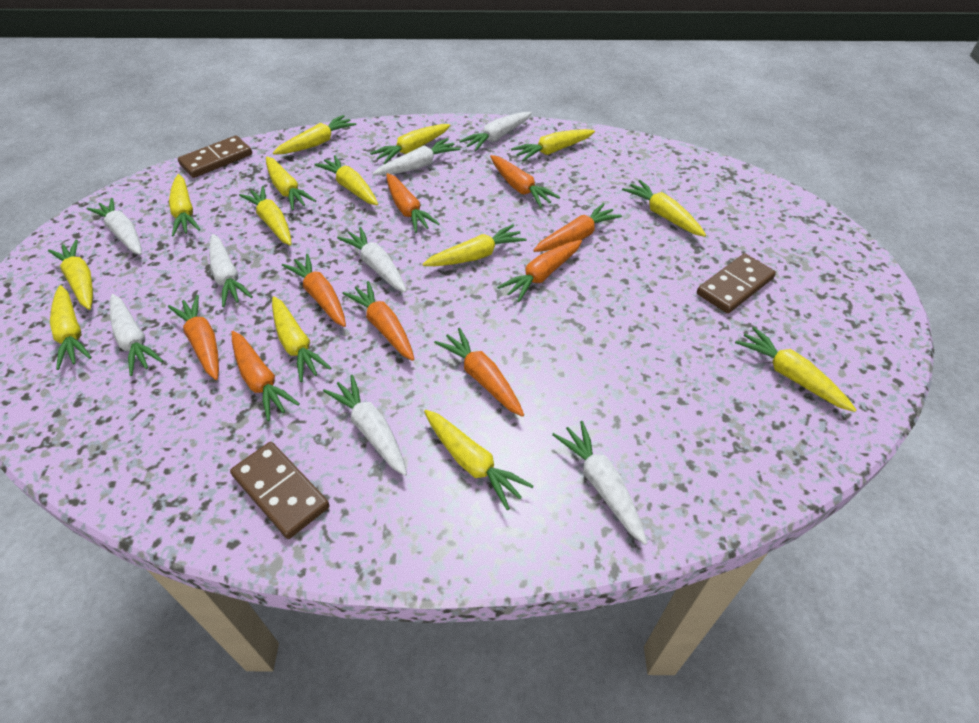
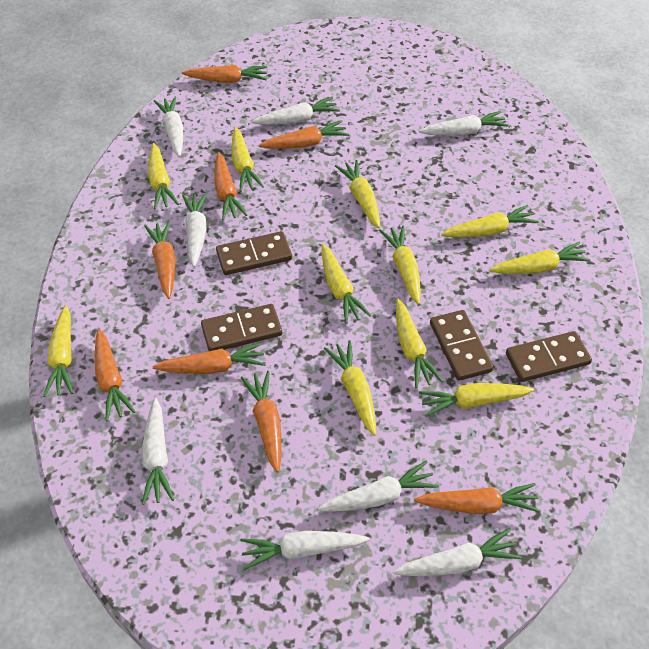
brown domino: 3 -> 4
orange carrot: 9 -> 8
yellow carrot: 14 -> 11

